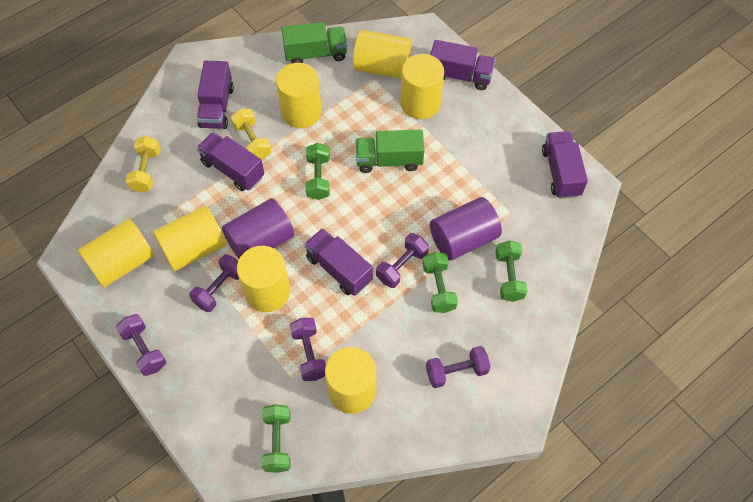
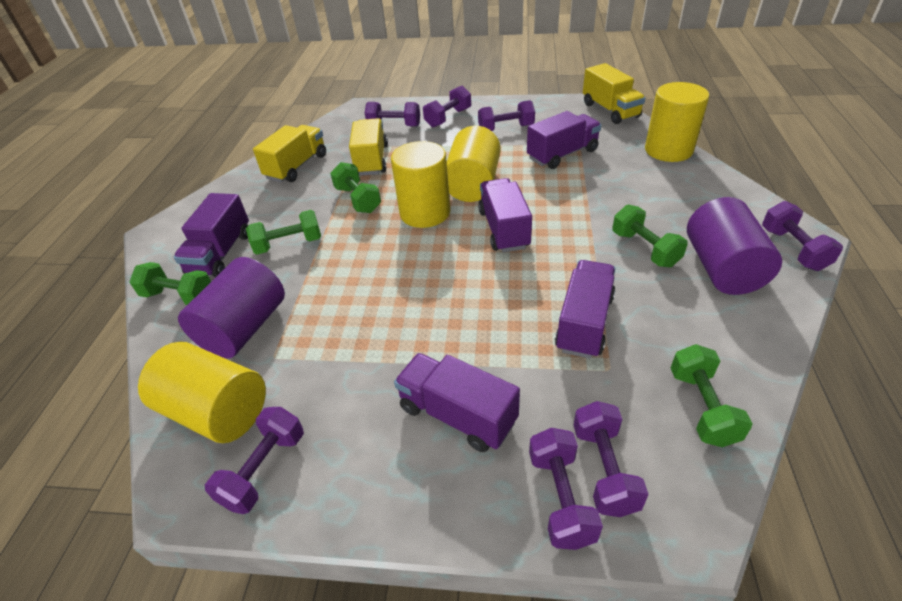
green dumbbell: 4 -> 5
green truck: 2 -> 0
purple dumbbell: 5 -> 7
yellow cylinder: 7 -> 4
yellow dumbbell: 2 -> 0
yellow truck: 0 -> 3

